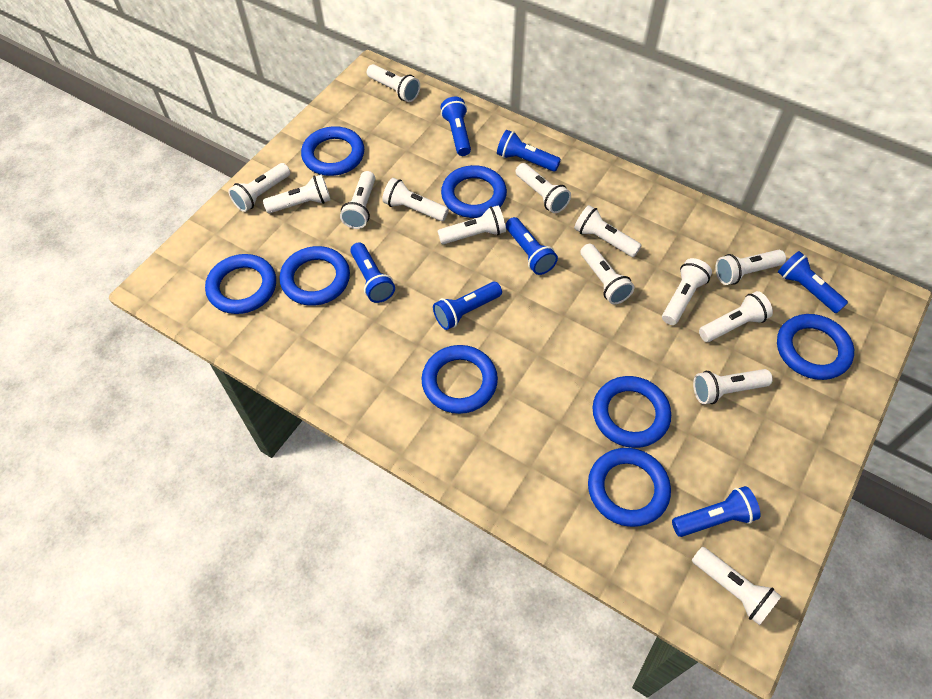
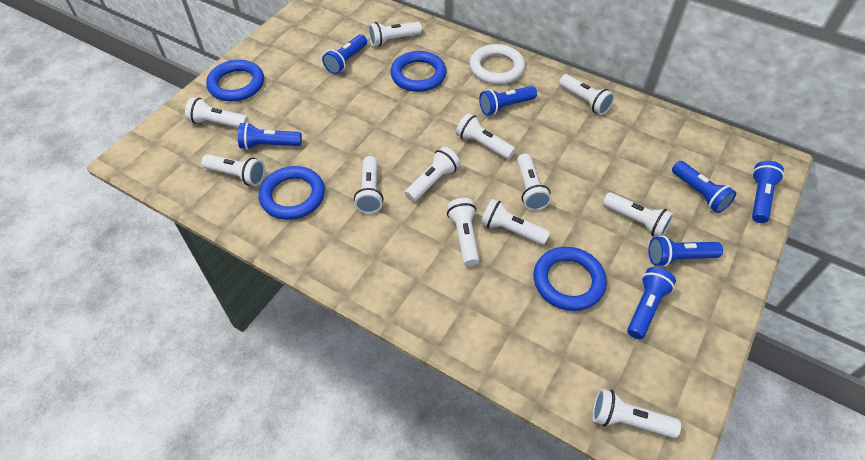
blue ring: 8 -> 4
white flashlight: 14 -> 12
white ring: 0 -> 1

